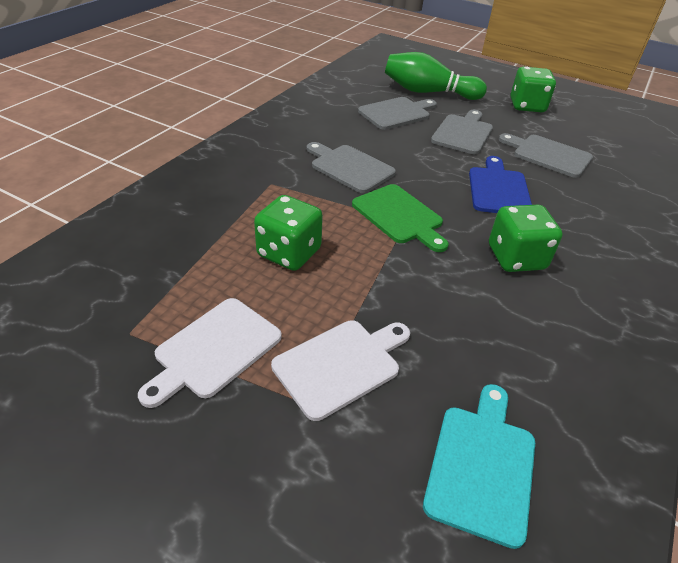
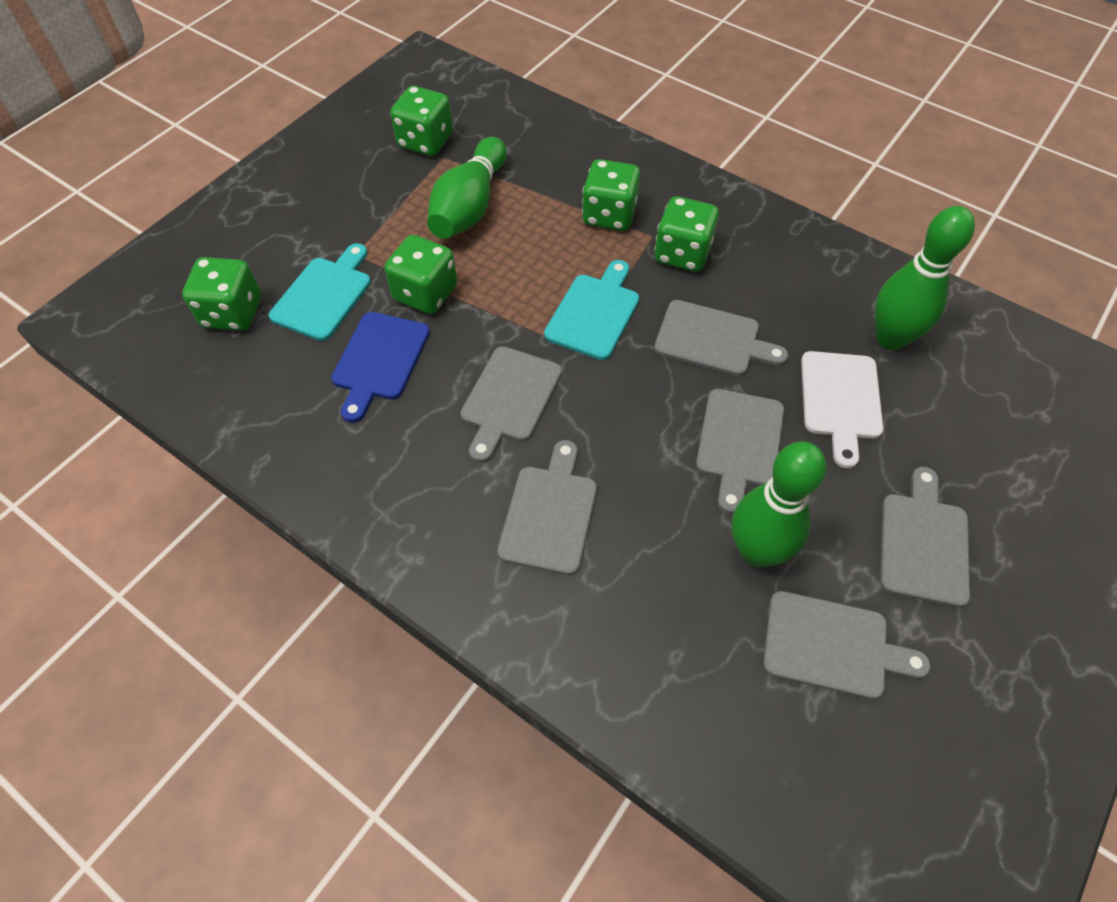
green bowling pin: 1 -> 3
green cutting board: 1 -> 0
green dice: 3 -> 5
grey cutting board: 4 -> 6
turquoise cutting board: 1 -> 2
white cutting board: 2 -> 1

